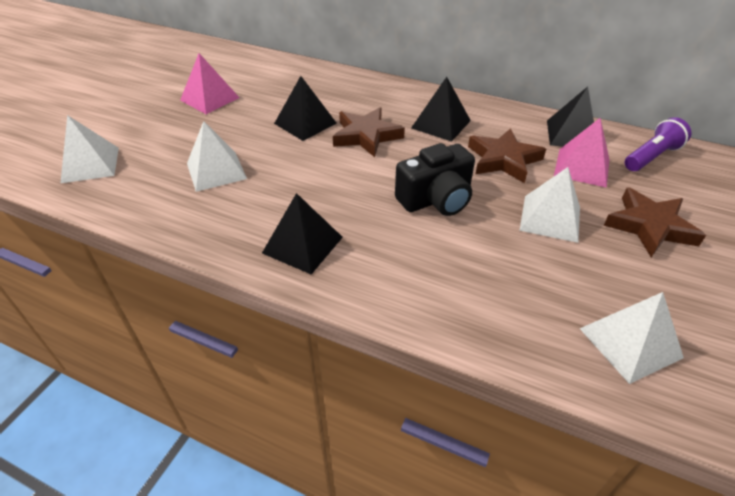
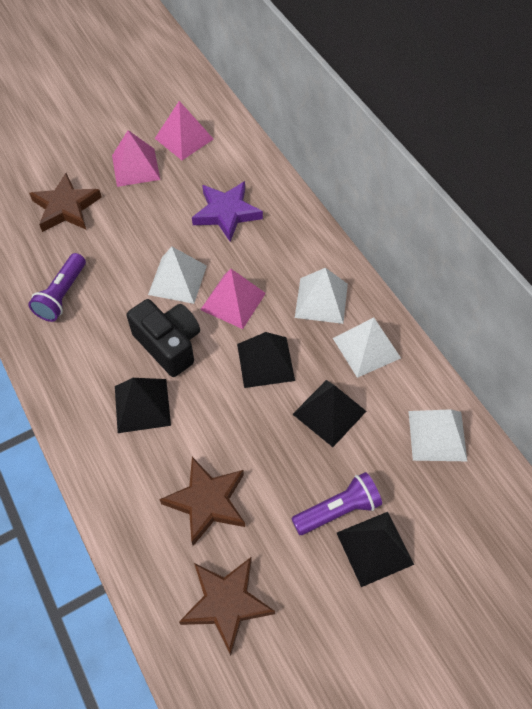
pink pyramid: 2 -> 3
purple flashlight: 1 -> 2
purple star: 0 -> 1

